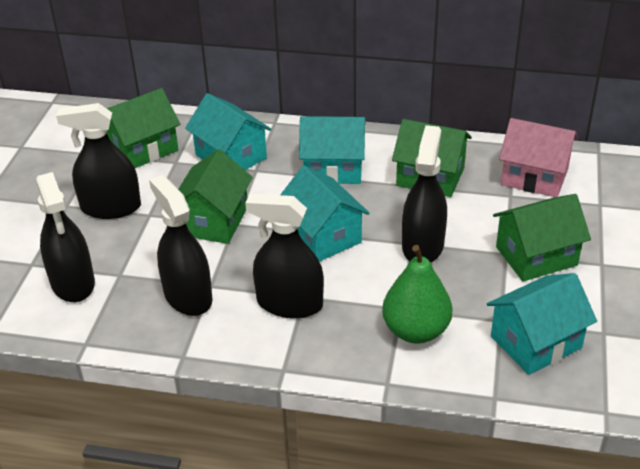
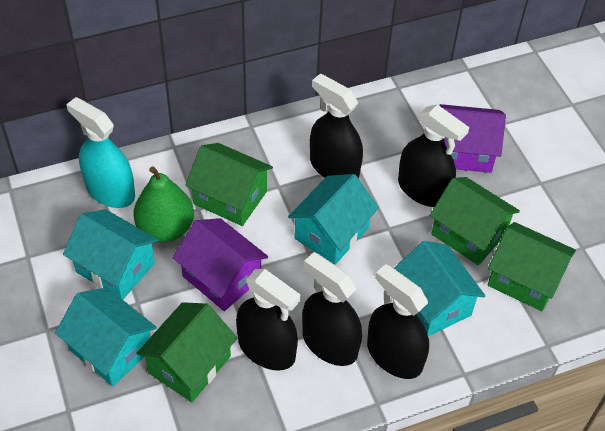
pink house: 1 -> 0
purple house: 0 -> 2
turquoise spray bottle: 0 -> 1

